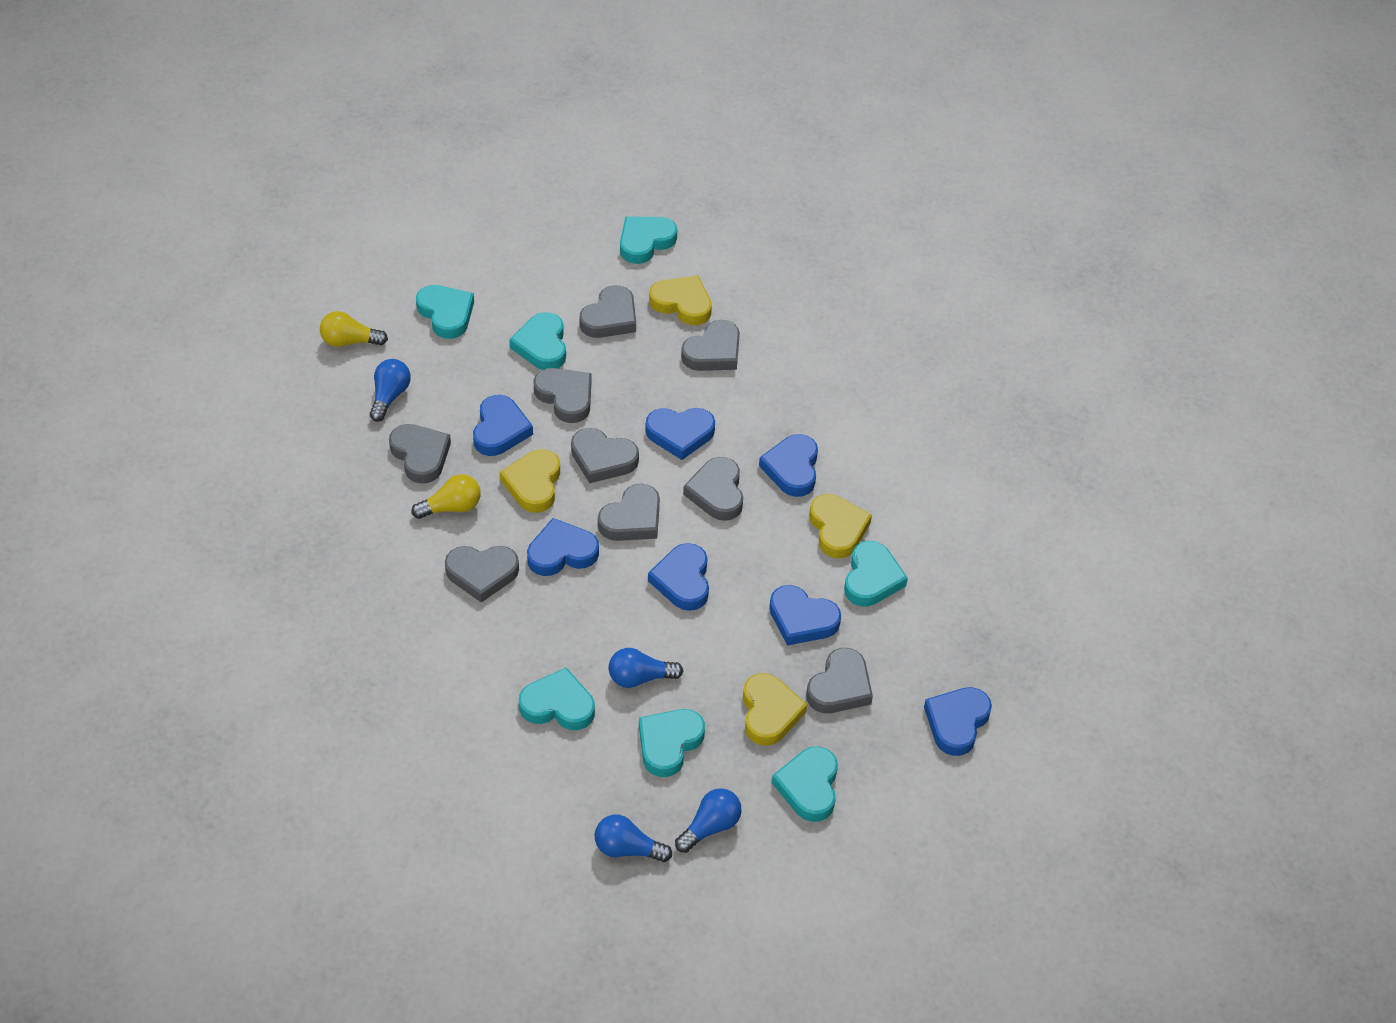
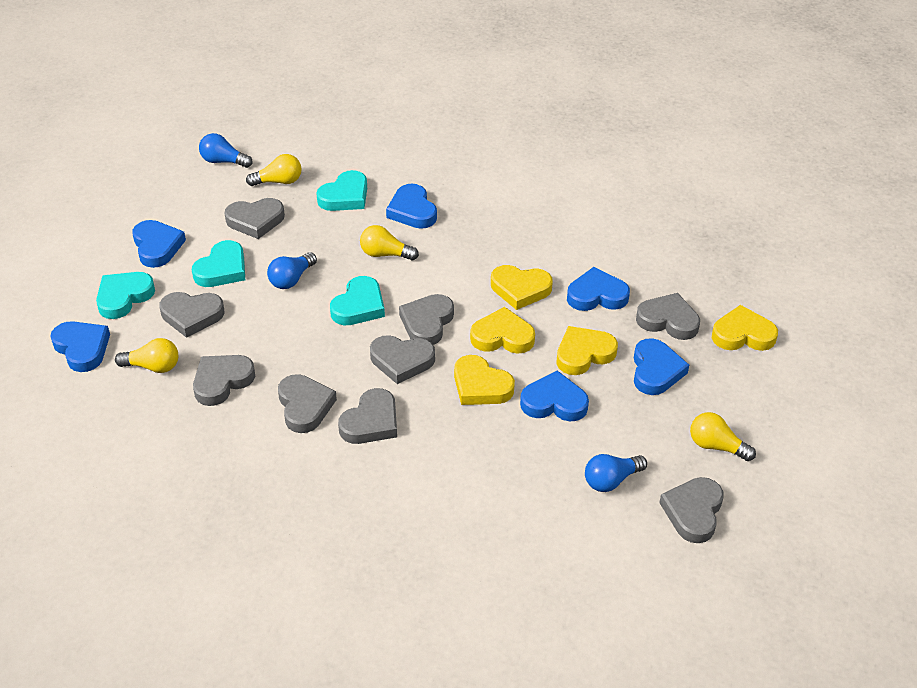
blue heart: 7 -> 6
blue light bulb: 4 -> 3
turquoise heart: 7 -> 4
yellow heart: 4 -> 5
yellow light bulb: 2 -> 4

